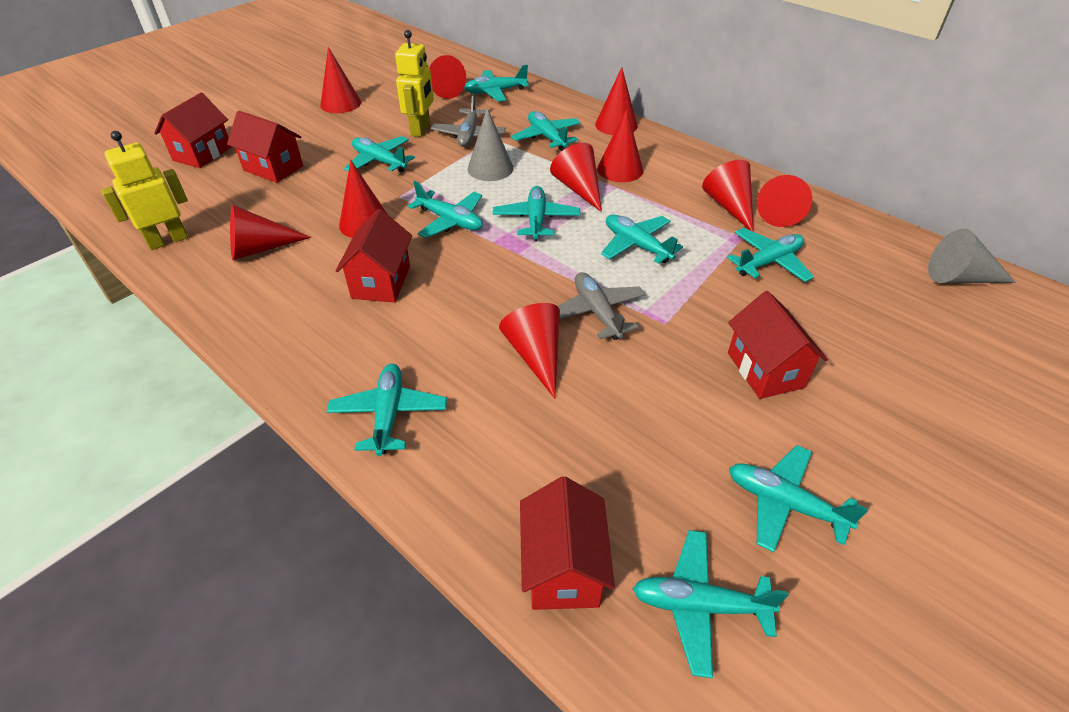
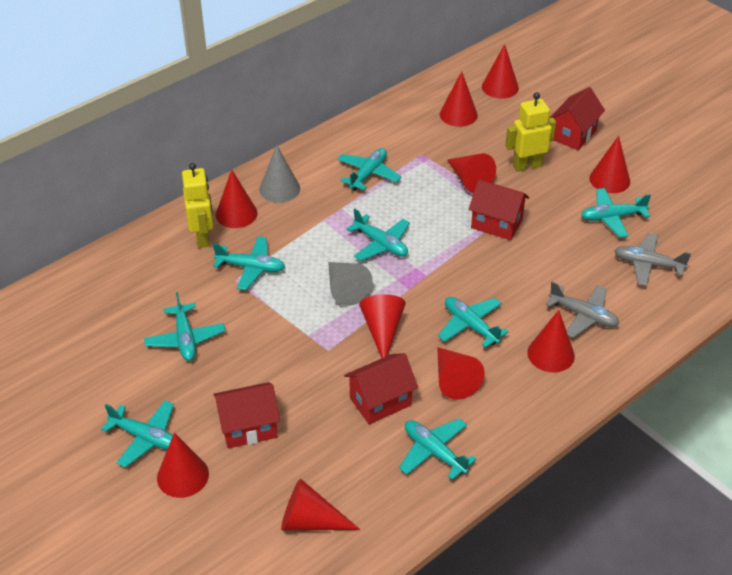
red house: 5 -> 4
turquoise plane: 10 -> 8

